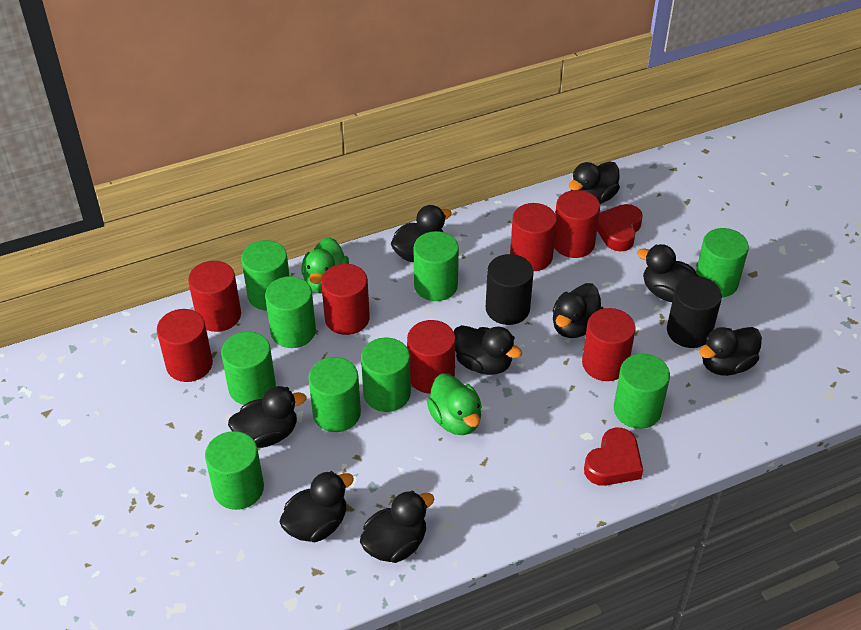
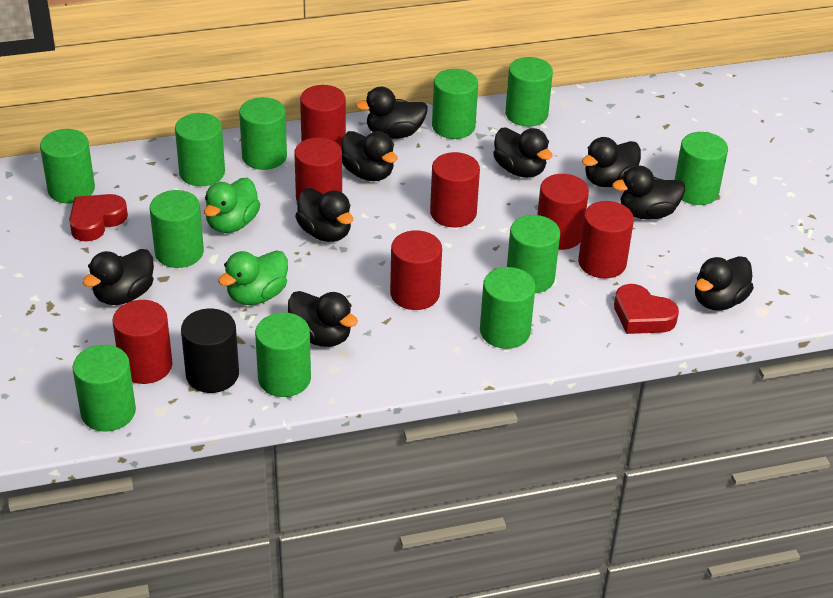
black cylinder: 2 -> 1
green cylinder: 9 -> 11

